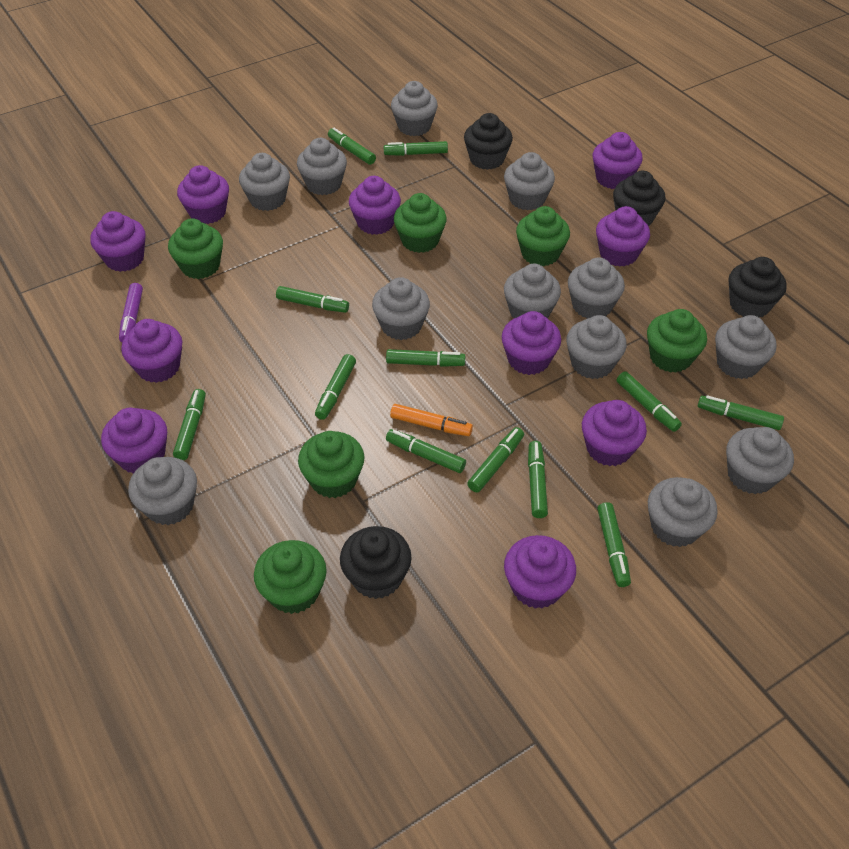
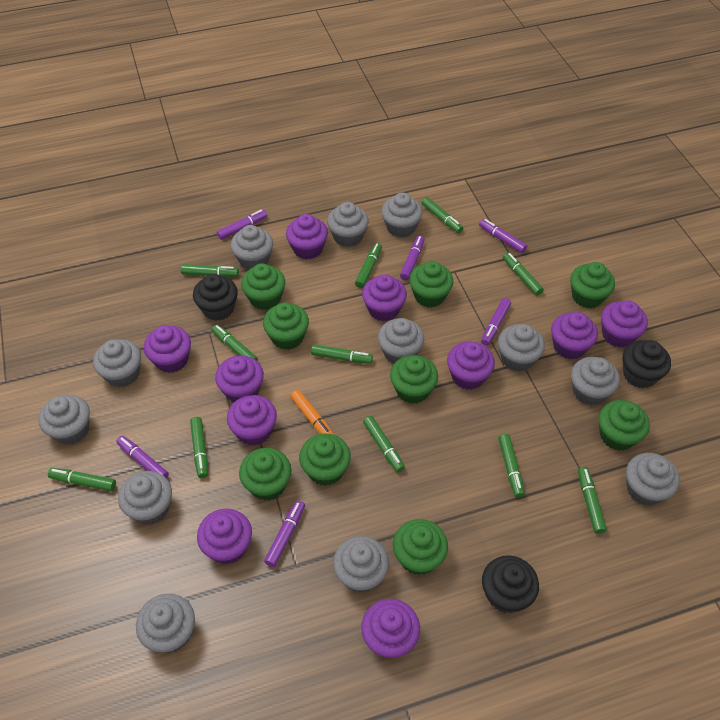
black cupcake: 4 -> 3
green cupcake: 6 -> 9
green marker: 12 -> 11
purple marker: 1 -> 6

